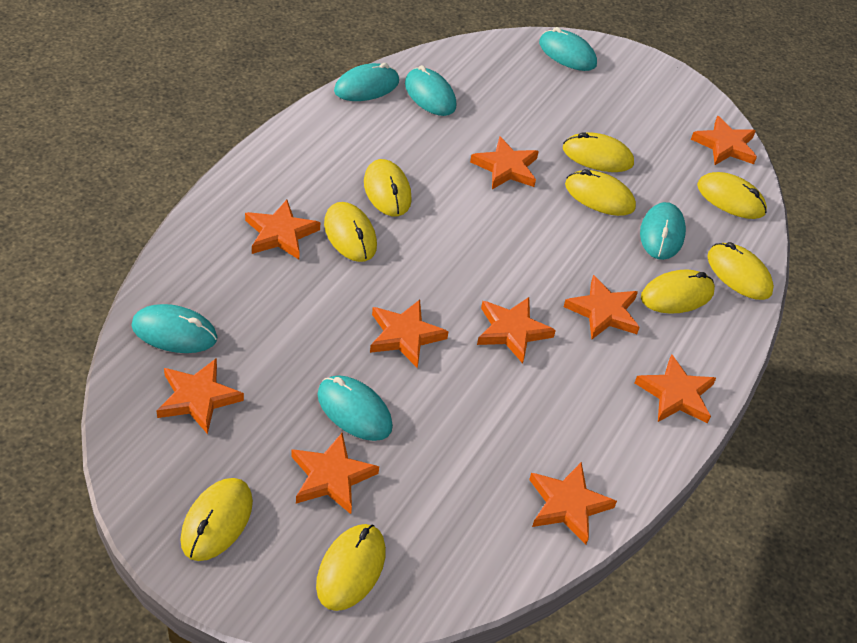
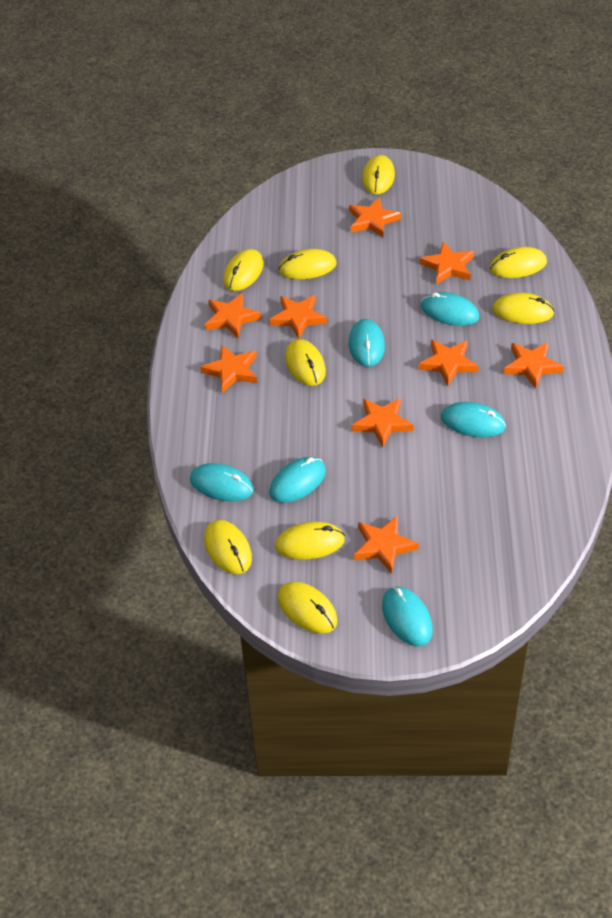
orange star: 10 -> 9

